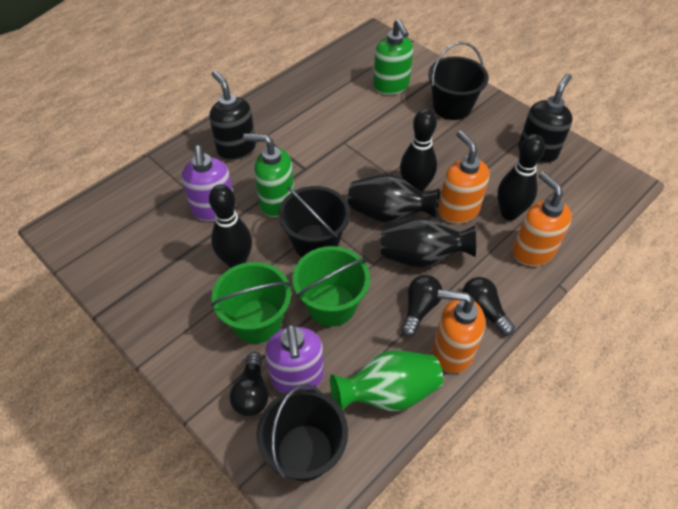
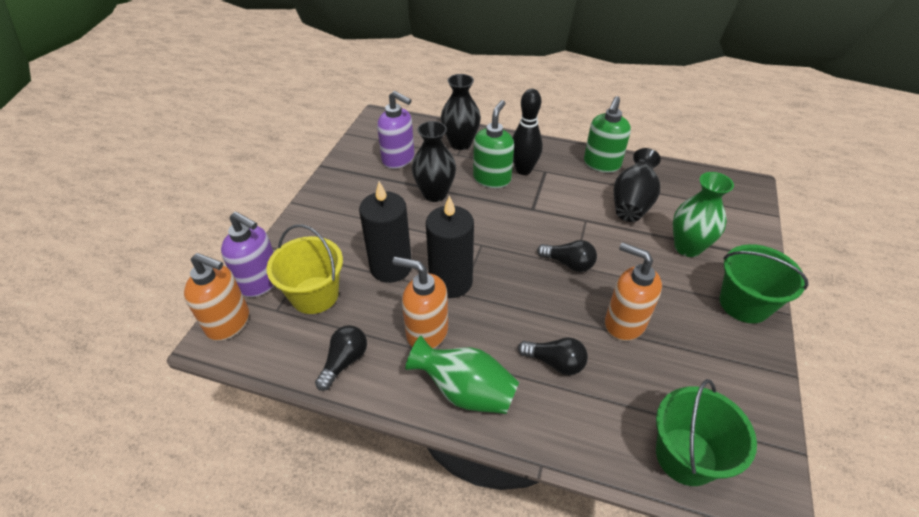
black bowling pin: 3 -> 1
black bucket: 3 -> 0
black candle: 0 -> 2
black soap dispenser: 2 -> 0
black vase: 2 -> 3
green vase: 1 -> 2
yellow bucket: 0 -> 1

